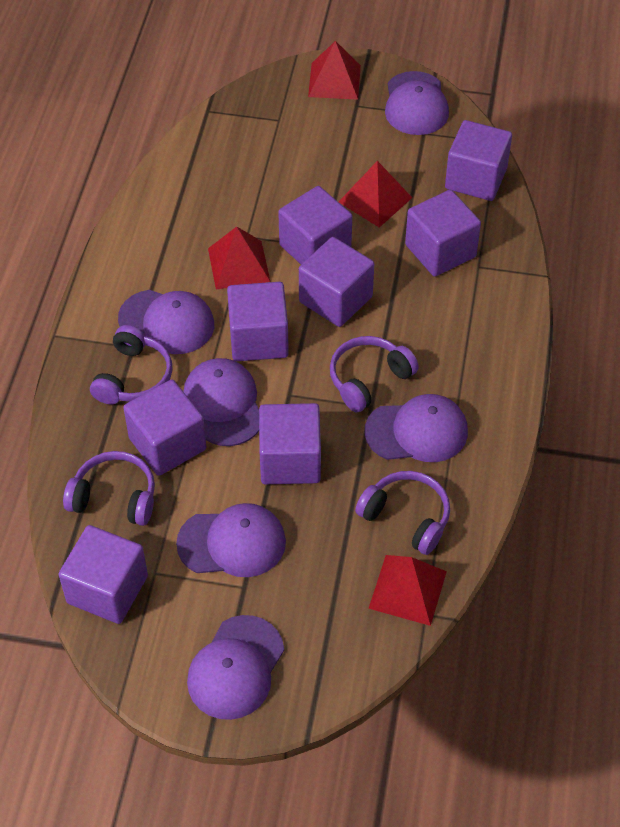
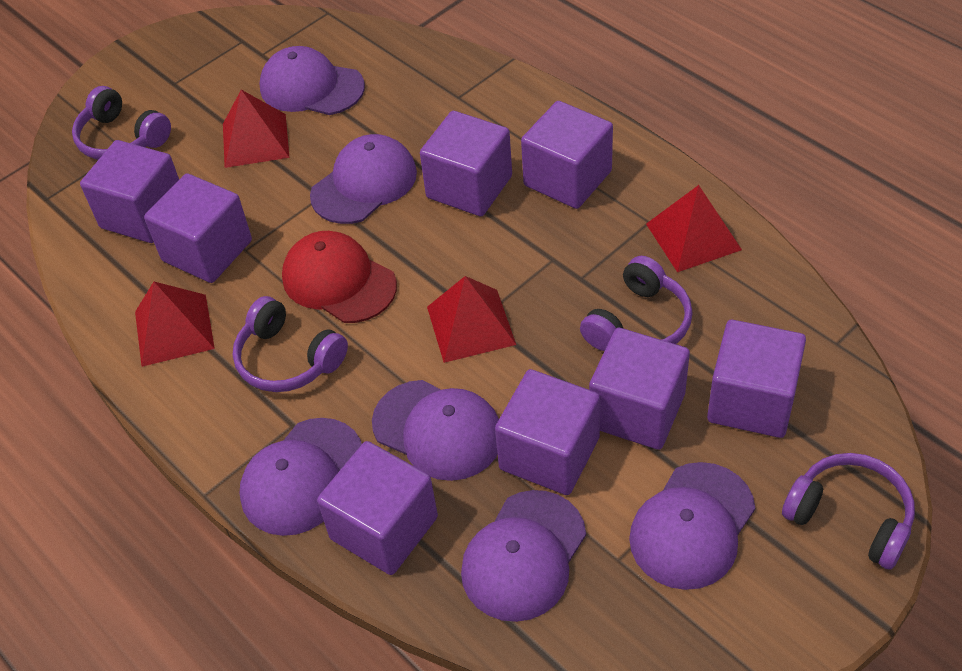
red cap: 0 -> 1

